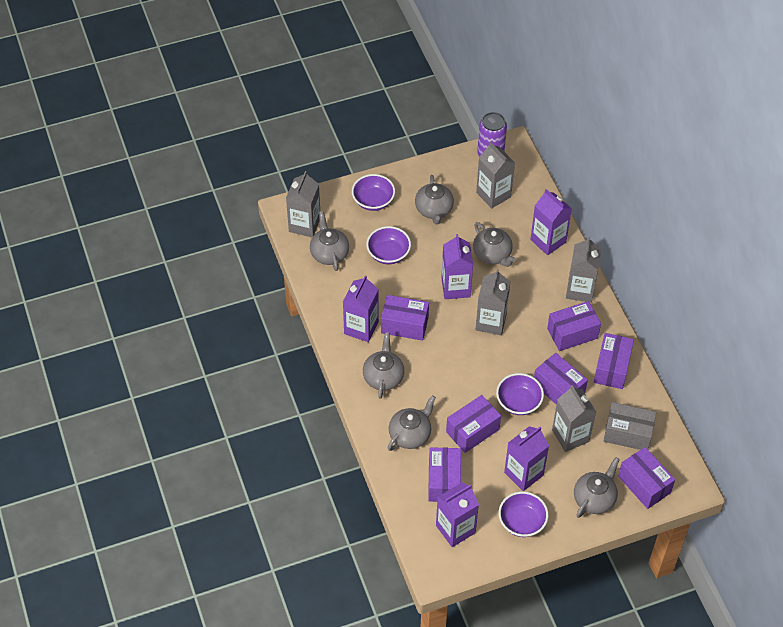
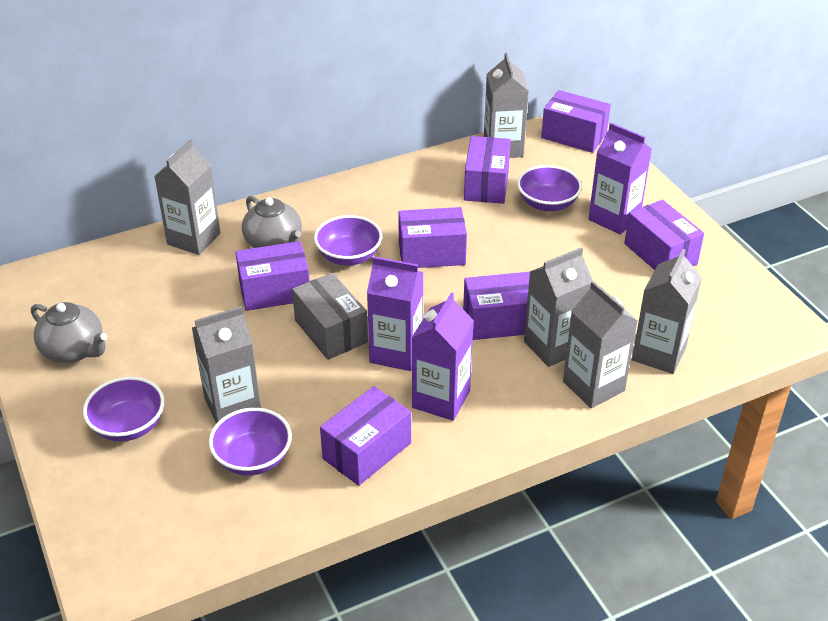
grey carton: 5 -> 6
grey teapot: 6 -> 2
purple can: 1 -> 0
purple carton: 5 -> 3

